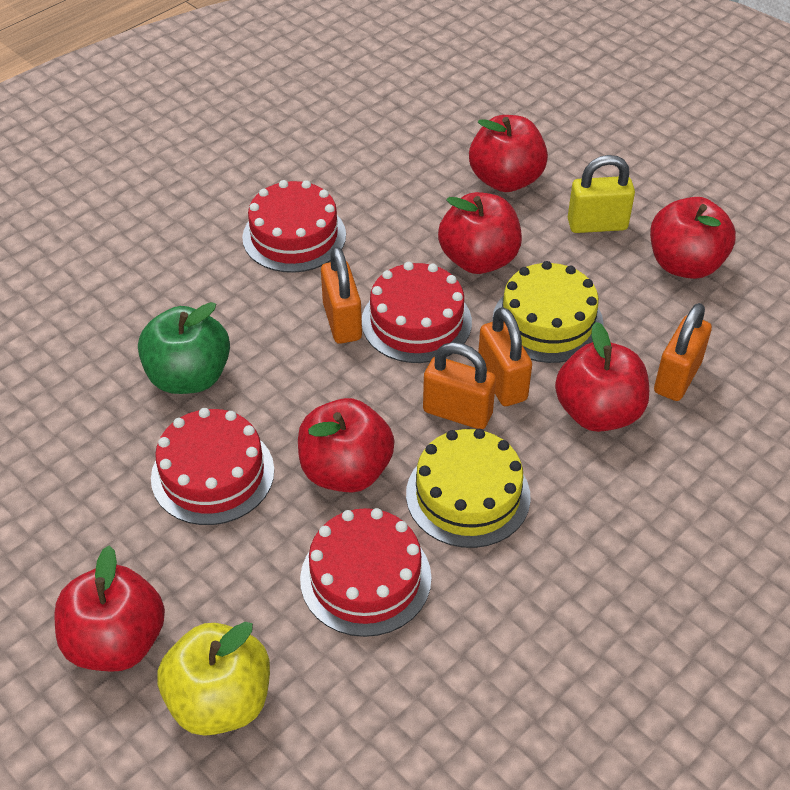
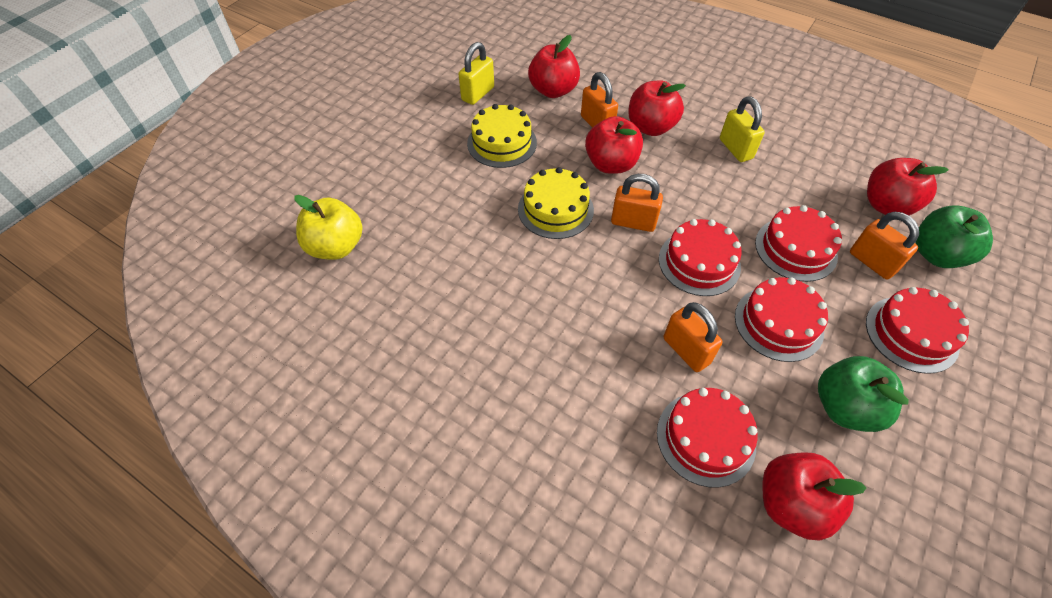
green apple: 1 -> 2
red apple: 6 -> 5
red cake: 4 -> 5
yellow padlock: 1 -> 2

